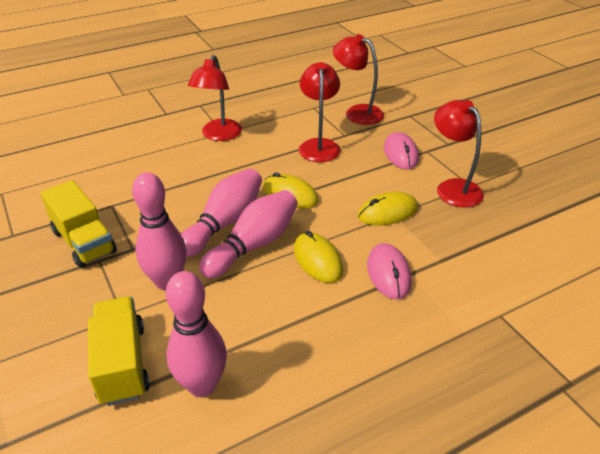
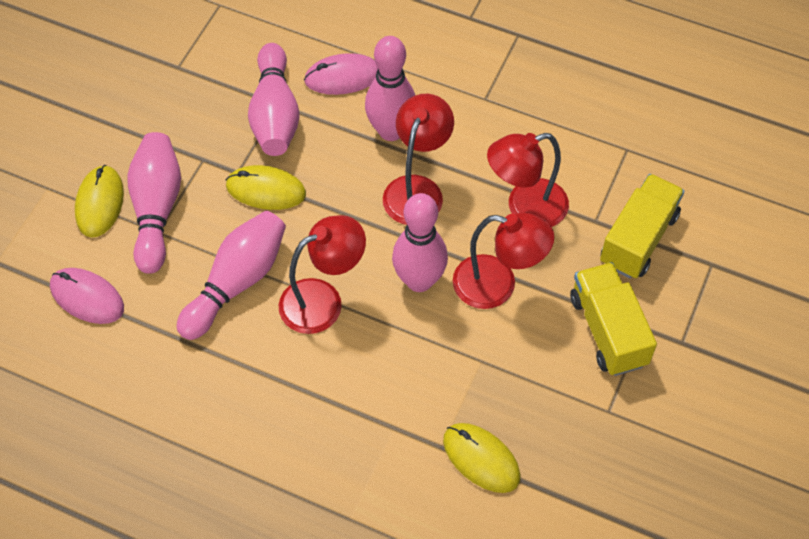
pink bowling pin: 4 -> 5

